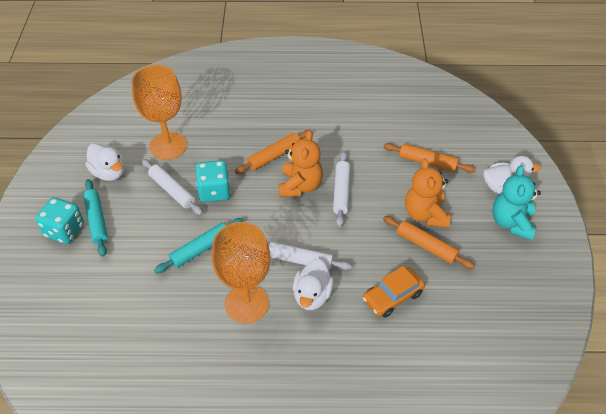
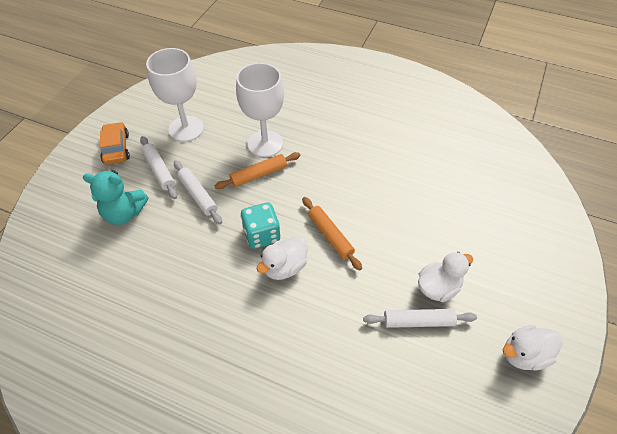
orange goblet: 2 -> 0
orange rolling pin: 3 -> 2
orange teddy bear: 2 -> 0
turquoise dice: 2 -> 1
turquoise rolling pin: 2 -> 0
white goblet: 0 -> 2

